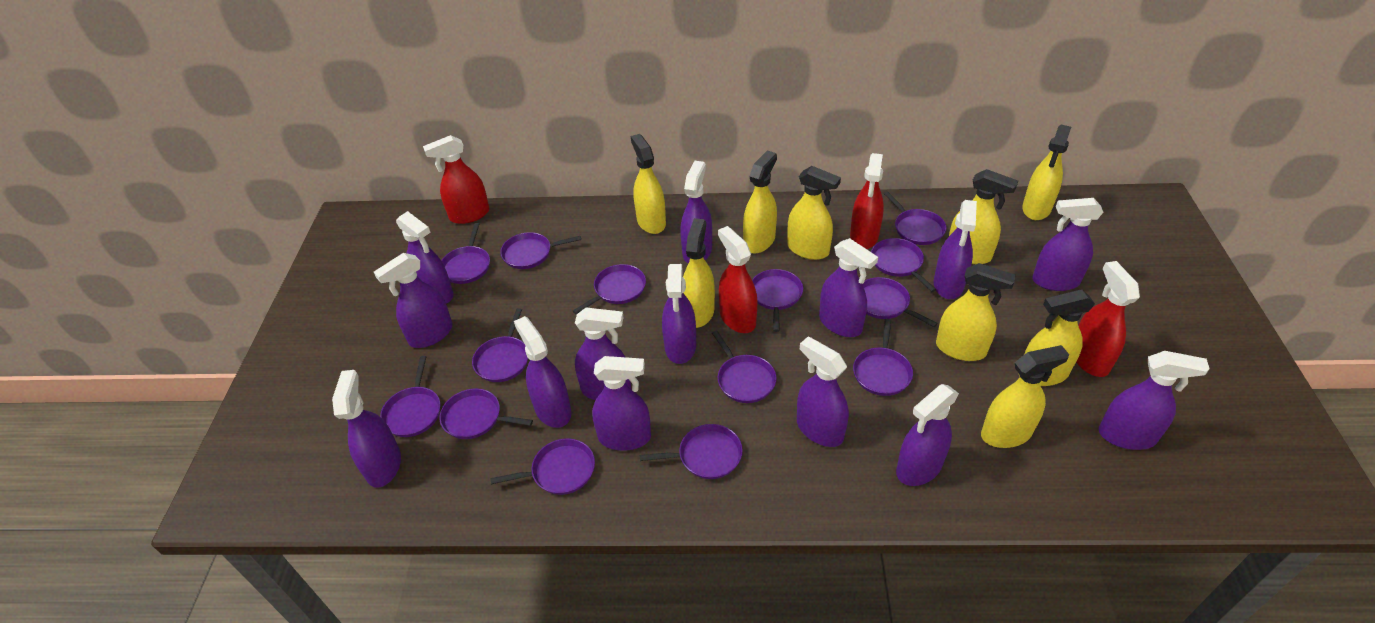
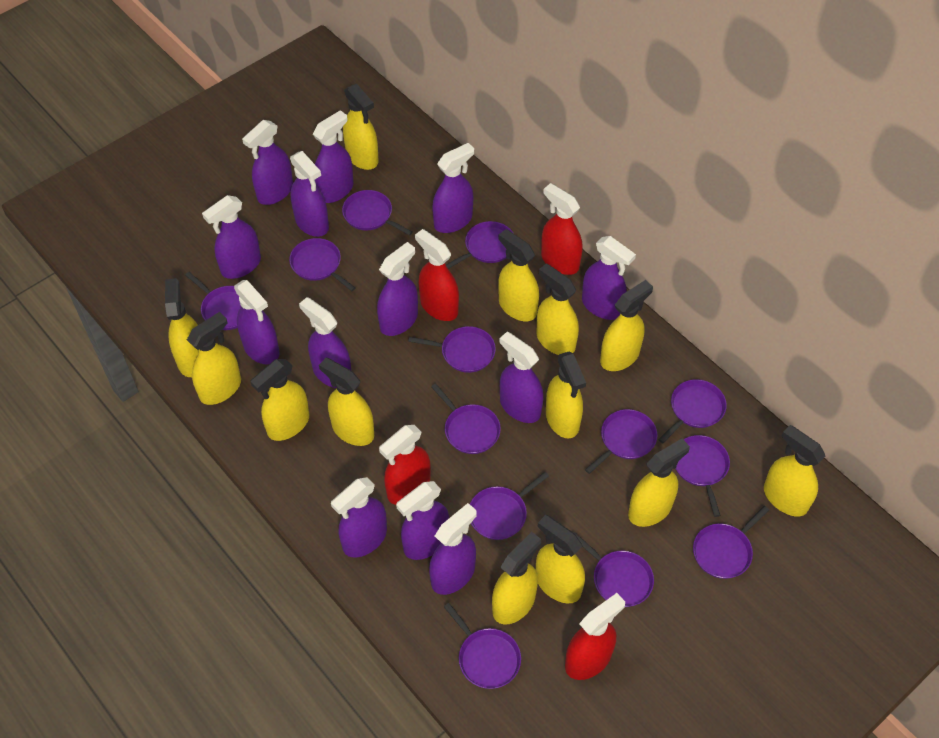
purple pan: 14 -> 13
purple spray bottle: 14 -> 13
yellow spray bottle: 9 -> 13

